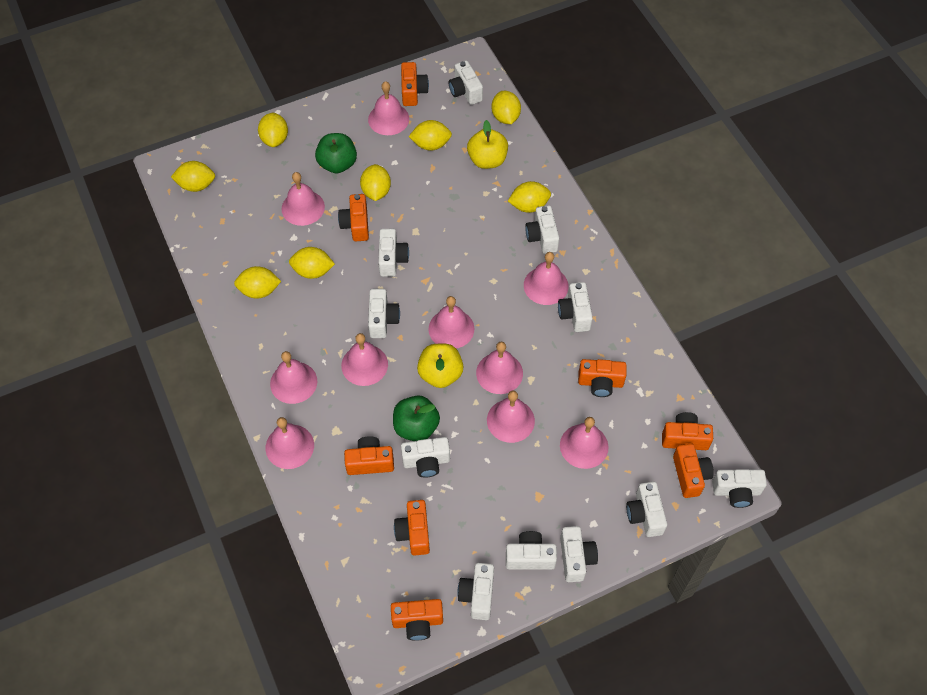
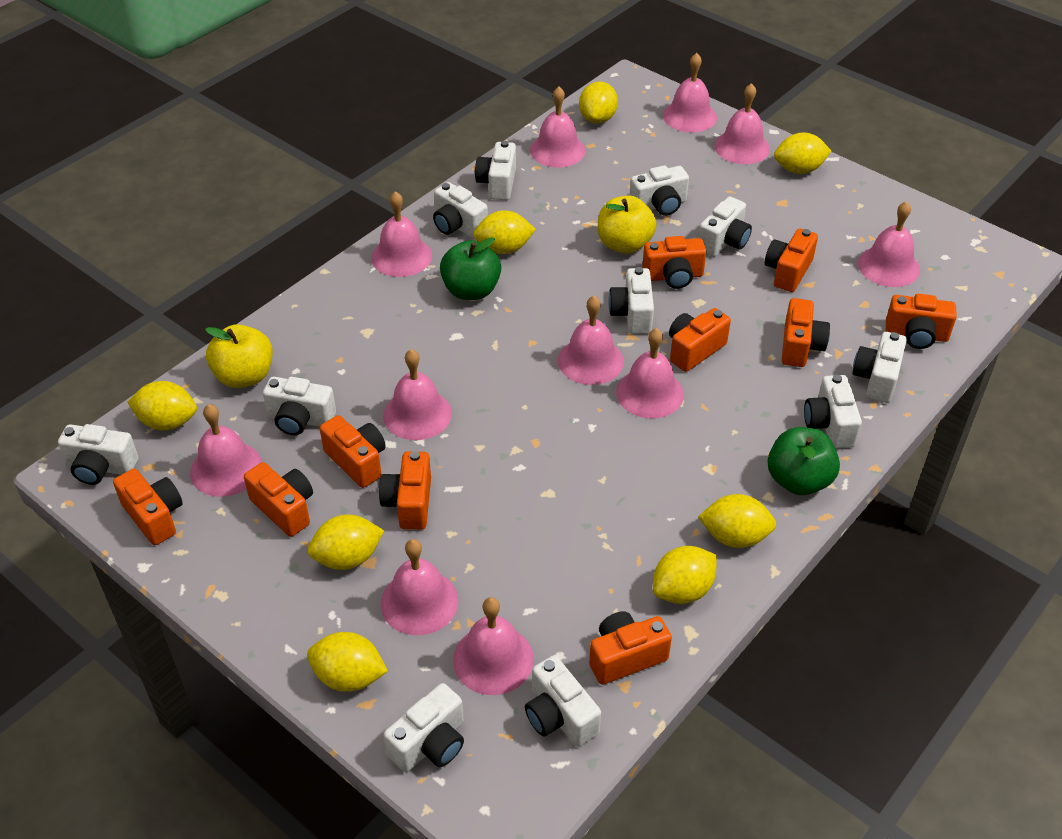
orange camera: 8 -> 10
pink bell: 10 -> 11

